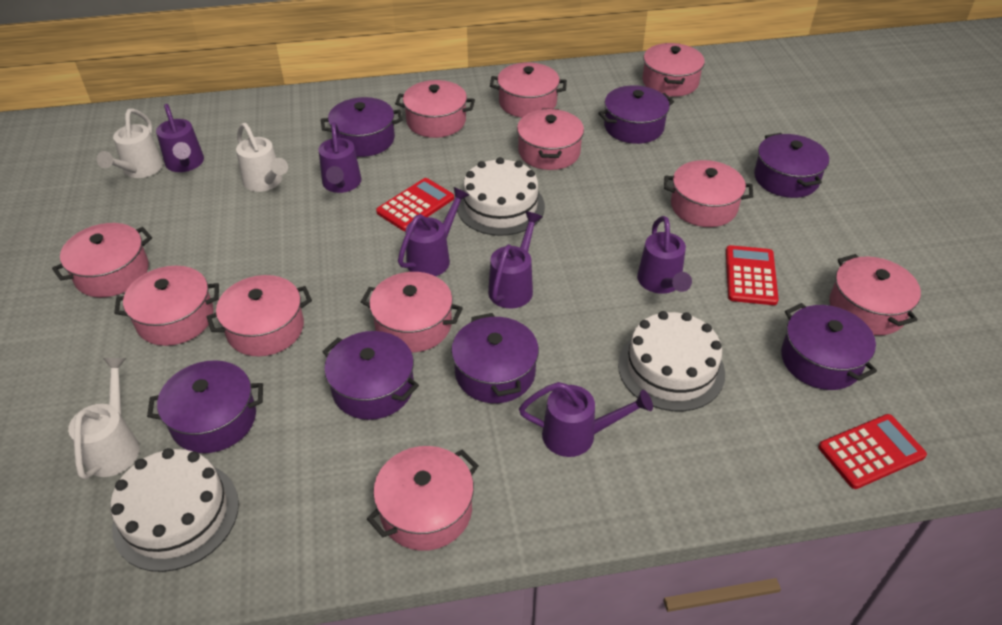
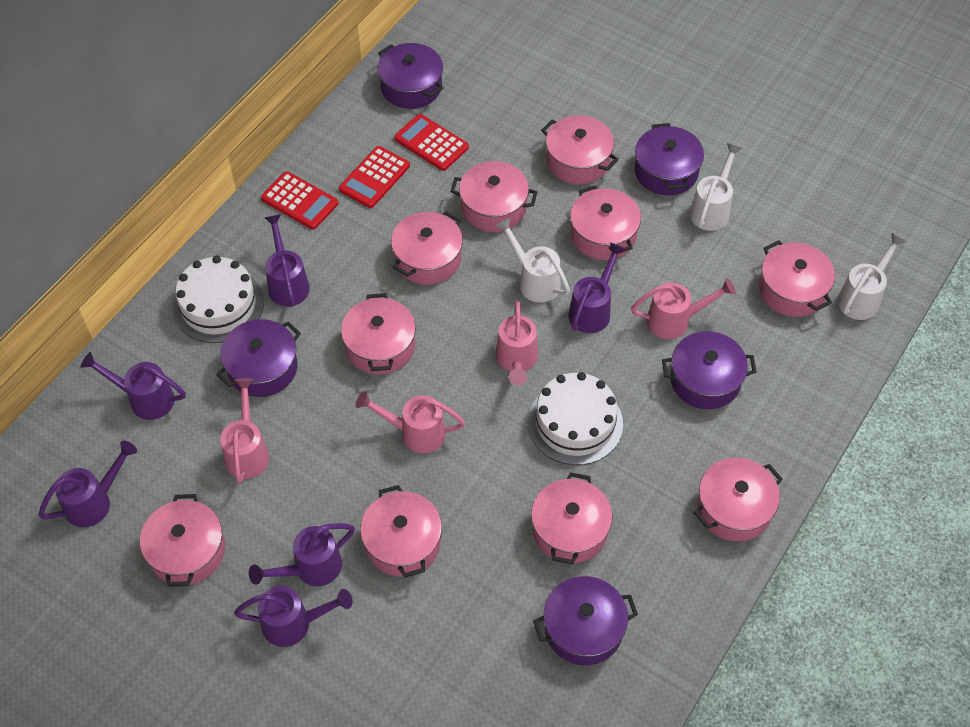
pink pot: 11 -> 10
pink watering can: 0 -> 4
purple pot: 7 -> 5
white cake: 3 -> 2

